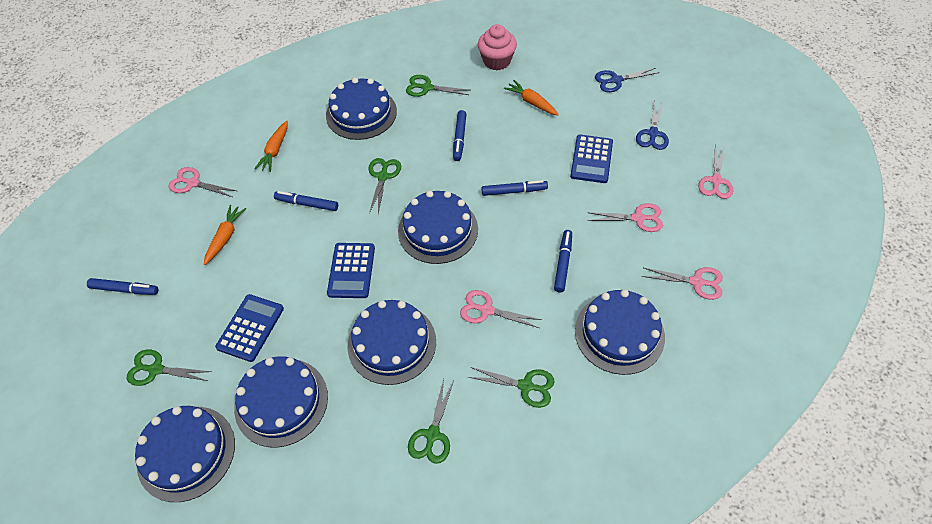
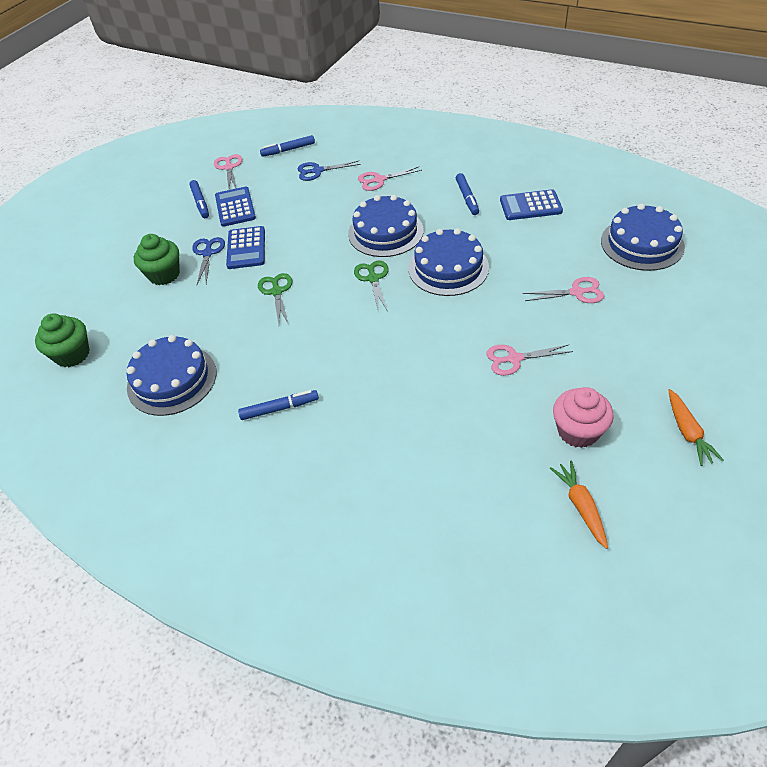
blue cake: 6 -> 4
blue marker: 5 -> 4
green cupcake: 0 -> 2
green scissors: 5 -> 2
orange carrot: 3 -> 2
pink scissors: 5 -> 4

